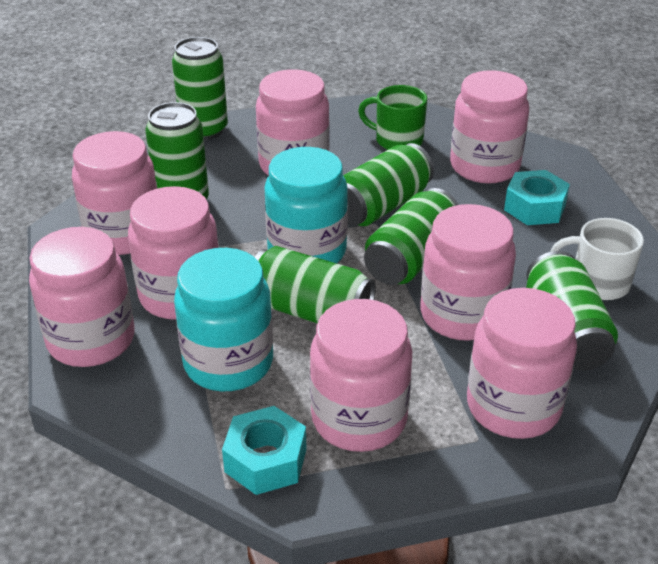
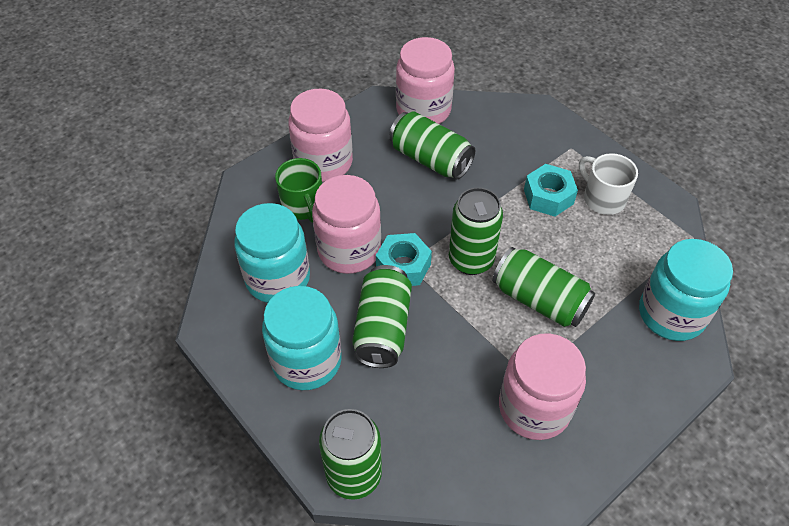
green can: 6 -> 5
pink jar: 8 -> 4
turquoise jar: 2 -> 3

